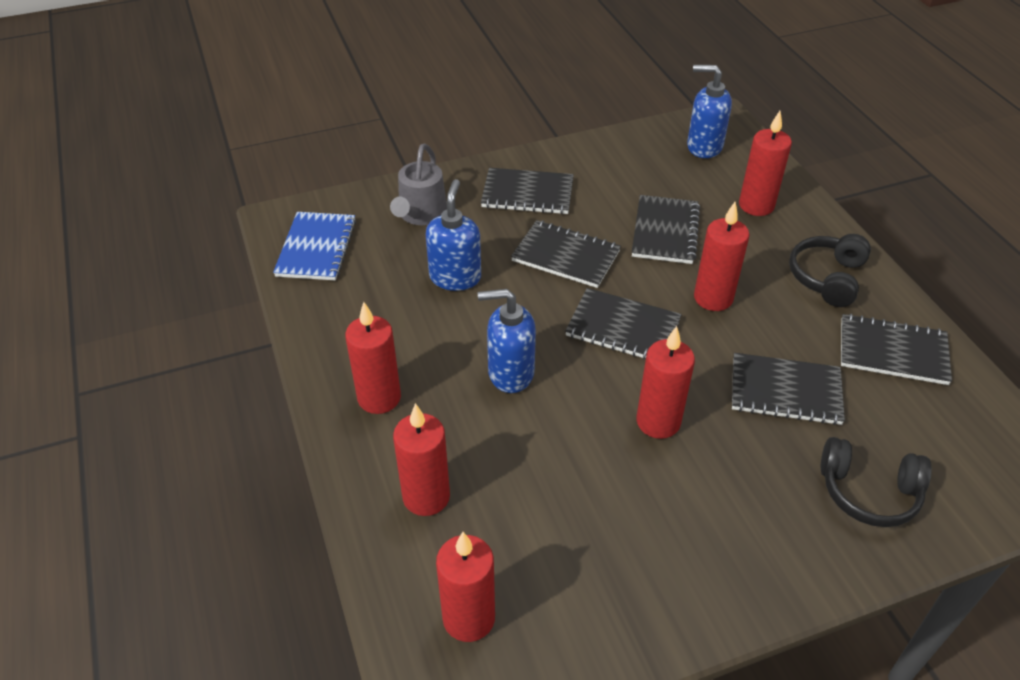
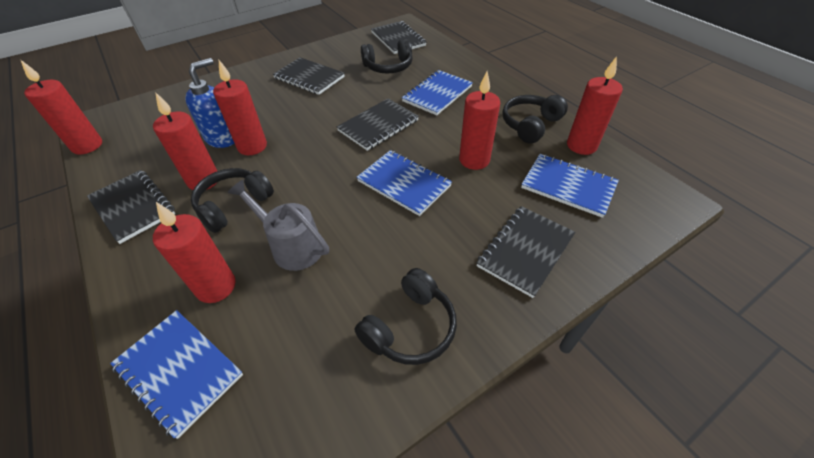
black headphones: 2 -> 4
black notebook: 6 -> 5
blue notebook: 1 -> 4
blue soap dispenser: 3 -> 1

